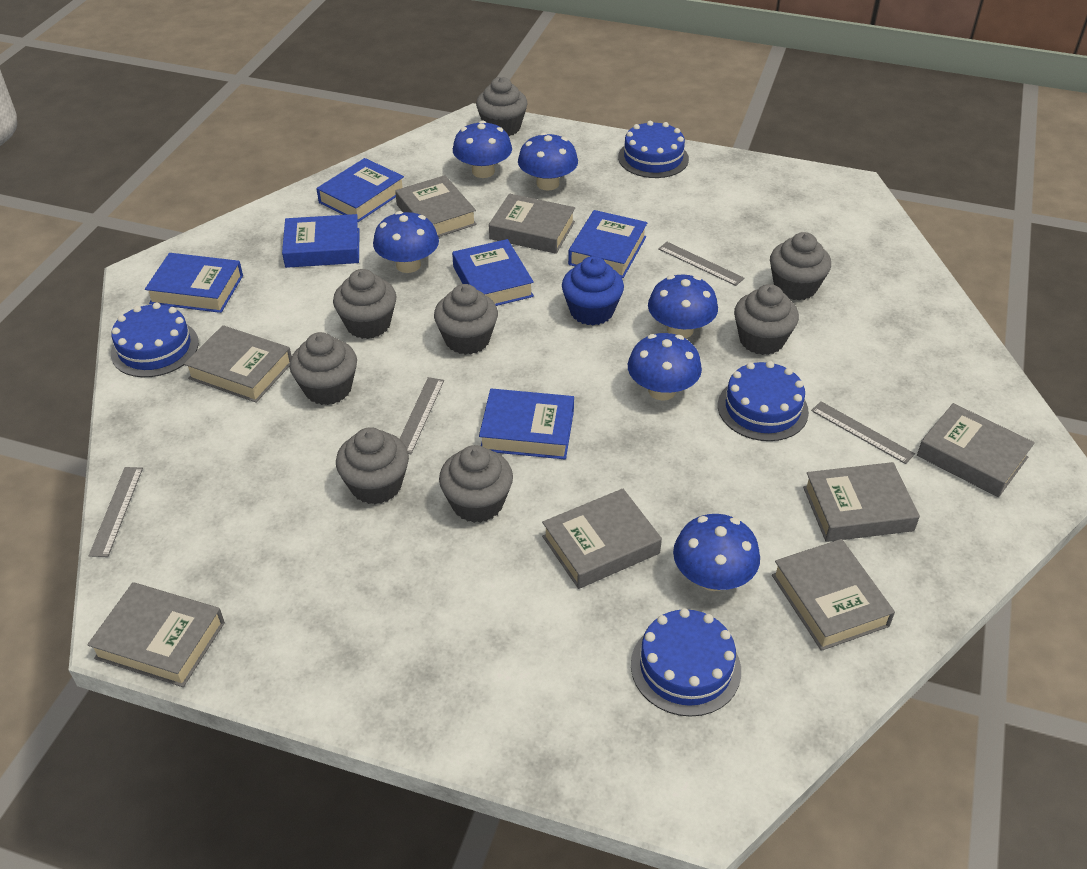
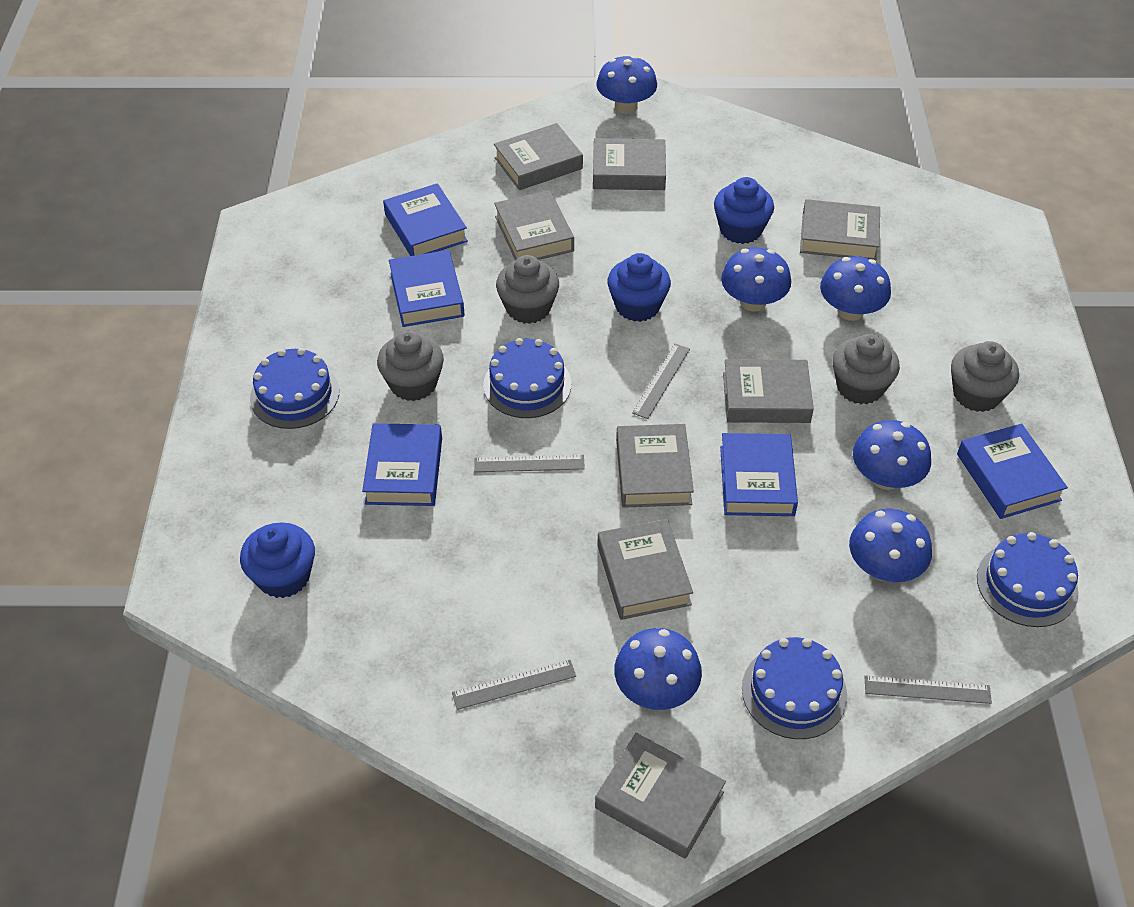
blue book: 6 -> 5
blue cupcake: 1 -> 3
grey cupcake: 8 -> 4

